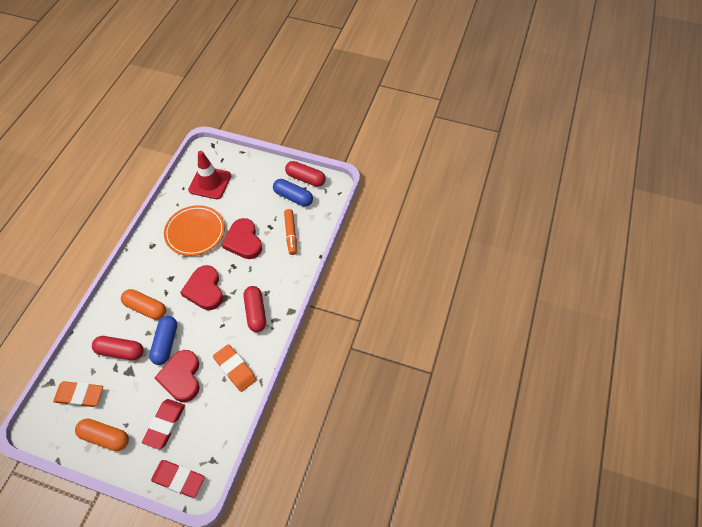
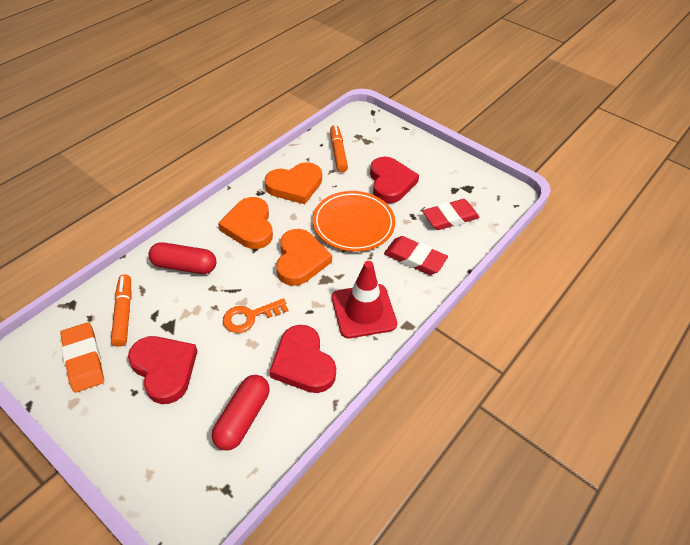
blue capsule: 2 -> 0
orange capsule: 2 -> 0
orange eraser: 2 -> 1
orange heart: 0 -> 3
orange key: 0 -> 1
orange marker: 1 -> 2
red capsule: 3 -> 2

